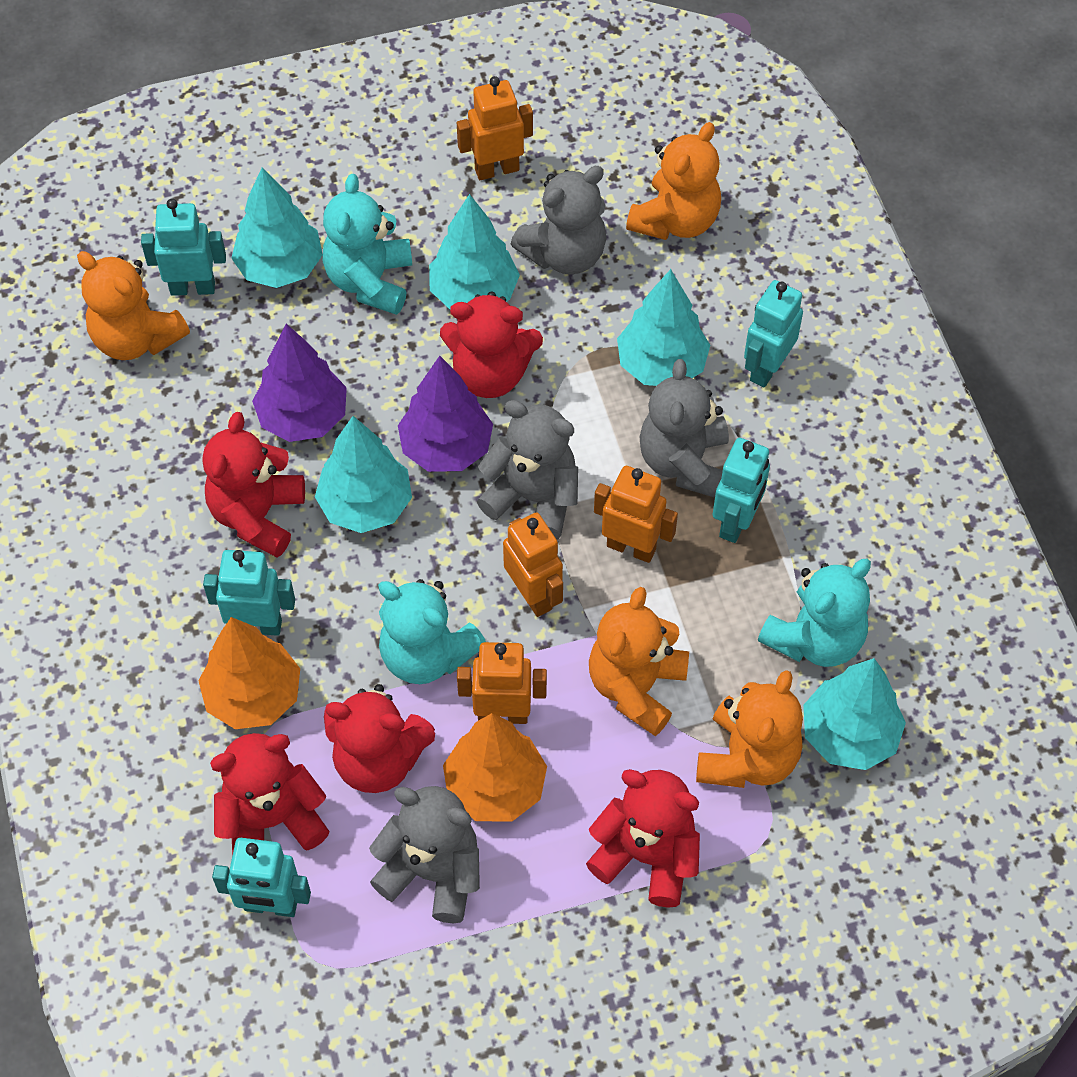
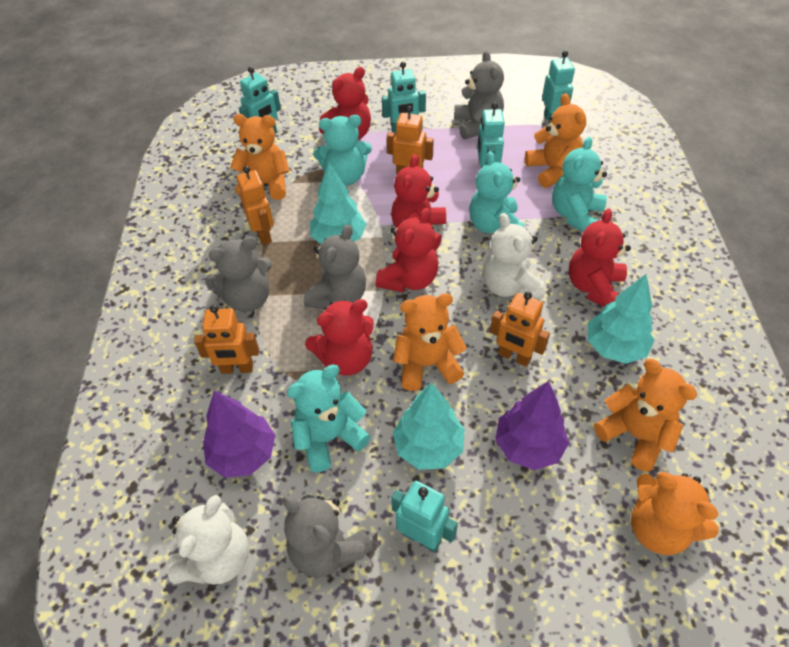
orange teddy bear: 4 -> 5
orange tree: 2 -> 0
turquoise teddy bear: 3 -> 4
turquoise tree: 5 -> 3
white teddy bear: 0 -> 2

